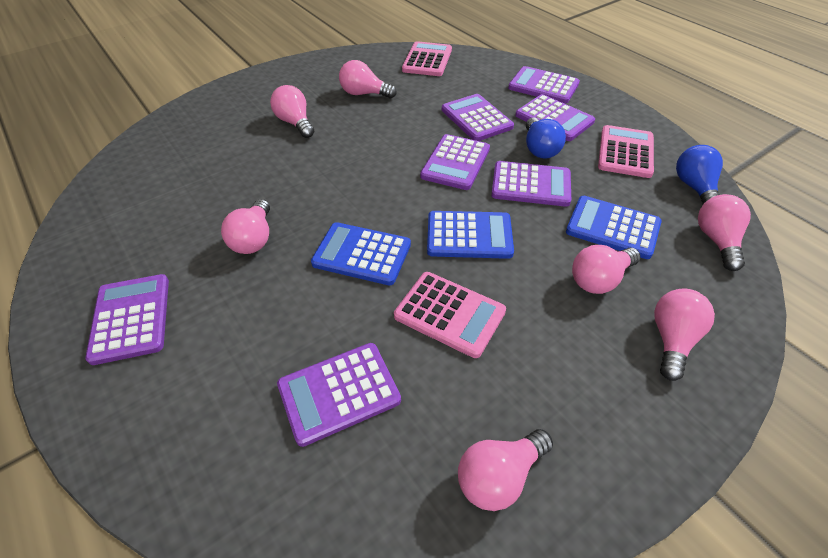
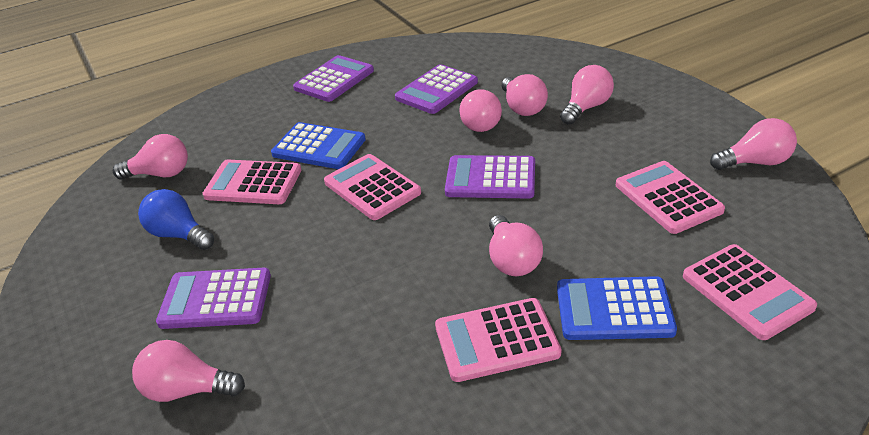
blue calculator: 3 -> 2
blue light bulb: 2 -> 1
pink calculator: 3 -> 5
purple calculator: 7 -> 4

